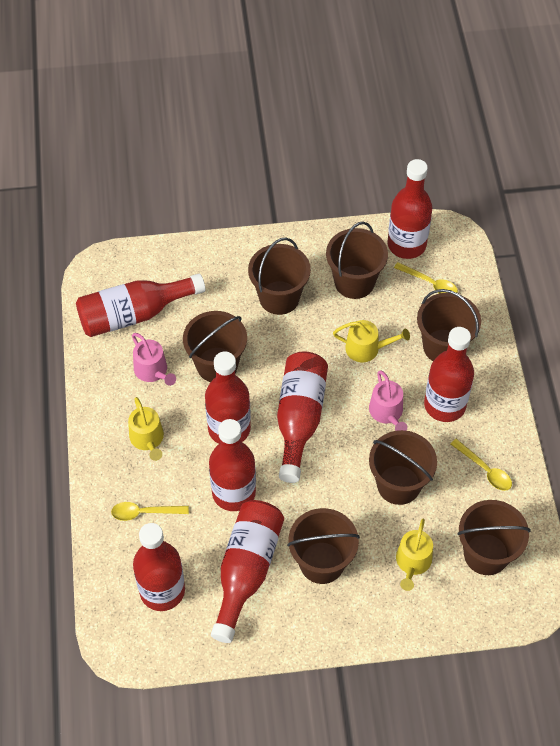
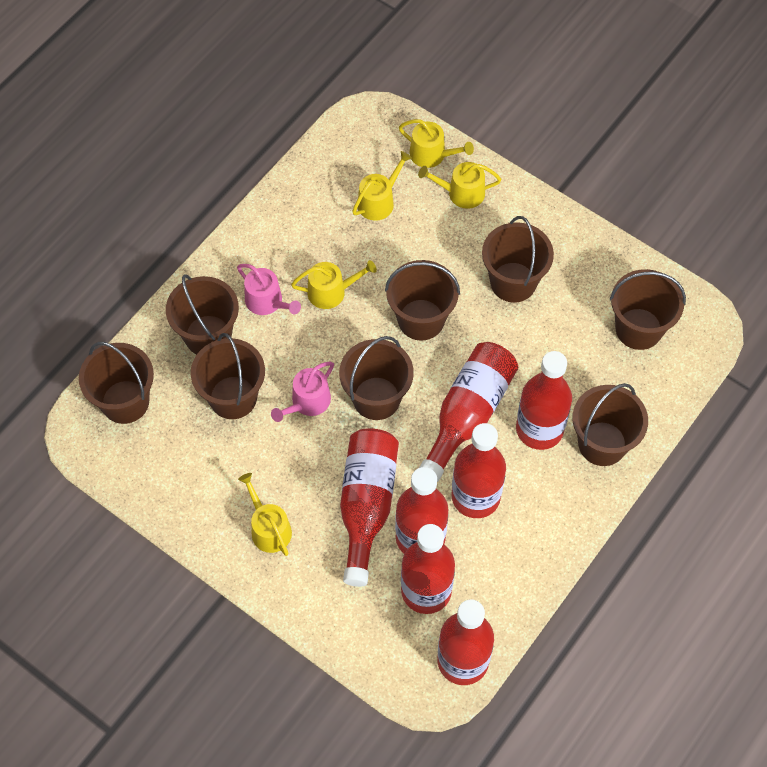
brown bucket: 7 -> 8
red bottle: 8 -> 7
yellow spoon: 3 -> 0
yellow watering can: 3 -> 5

